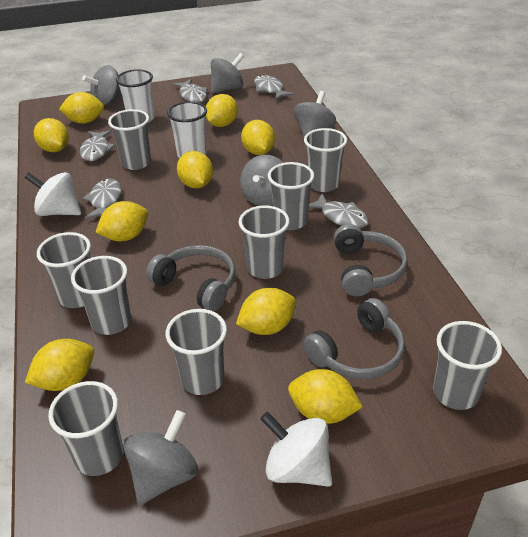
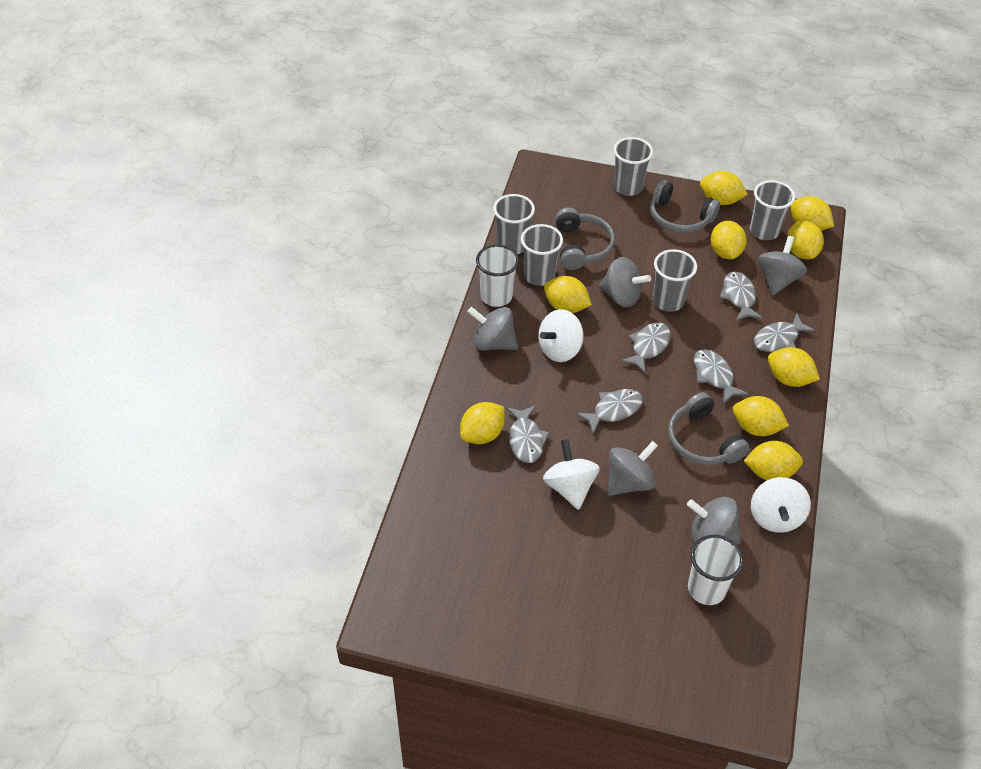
grey cup: 9 -> 5
grey fish: 5 -> 6
white spinning top: 2 -> 3

